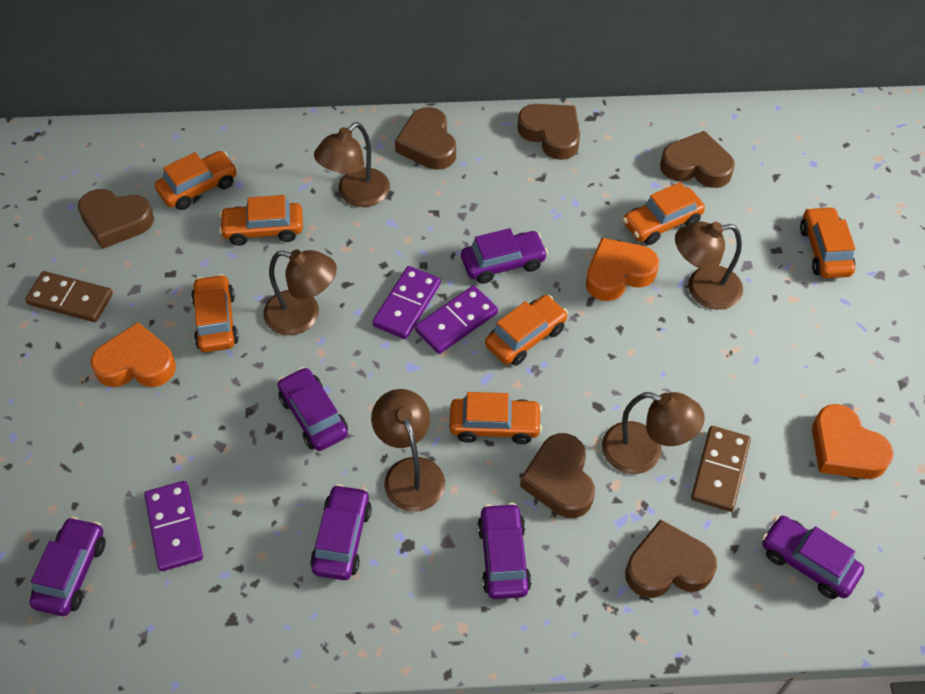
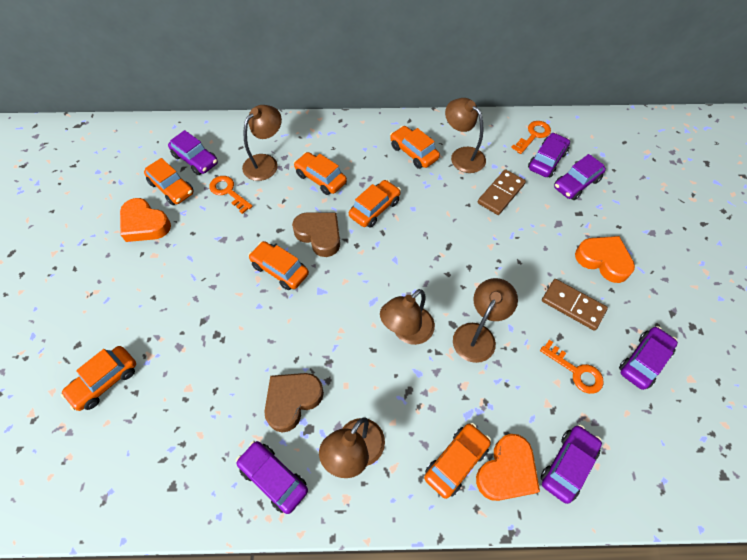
brown heart: 6 -> 2
orange key: 0 -> 3
purple domino: 3 -> 0

